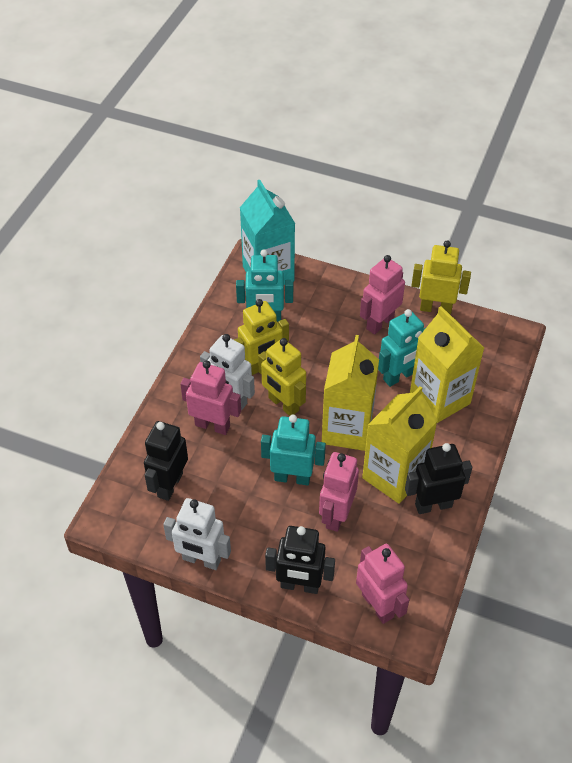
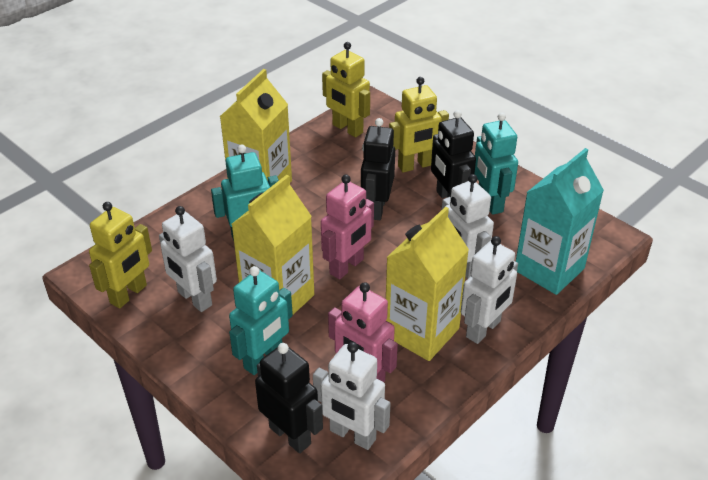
pink robot: 4 -> 2
white robot: 2 -> 4

